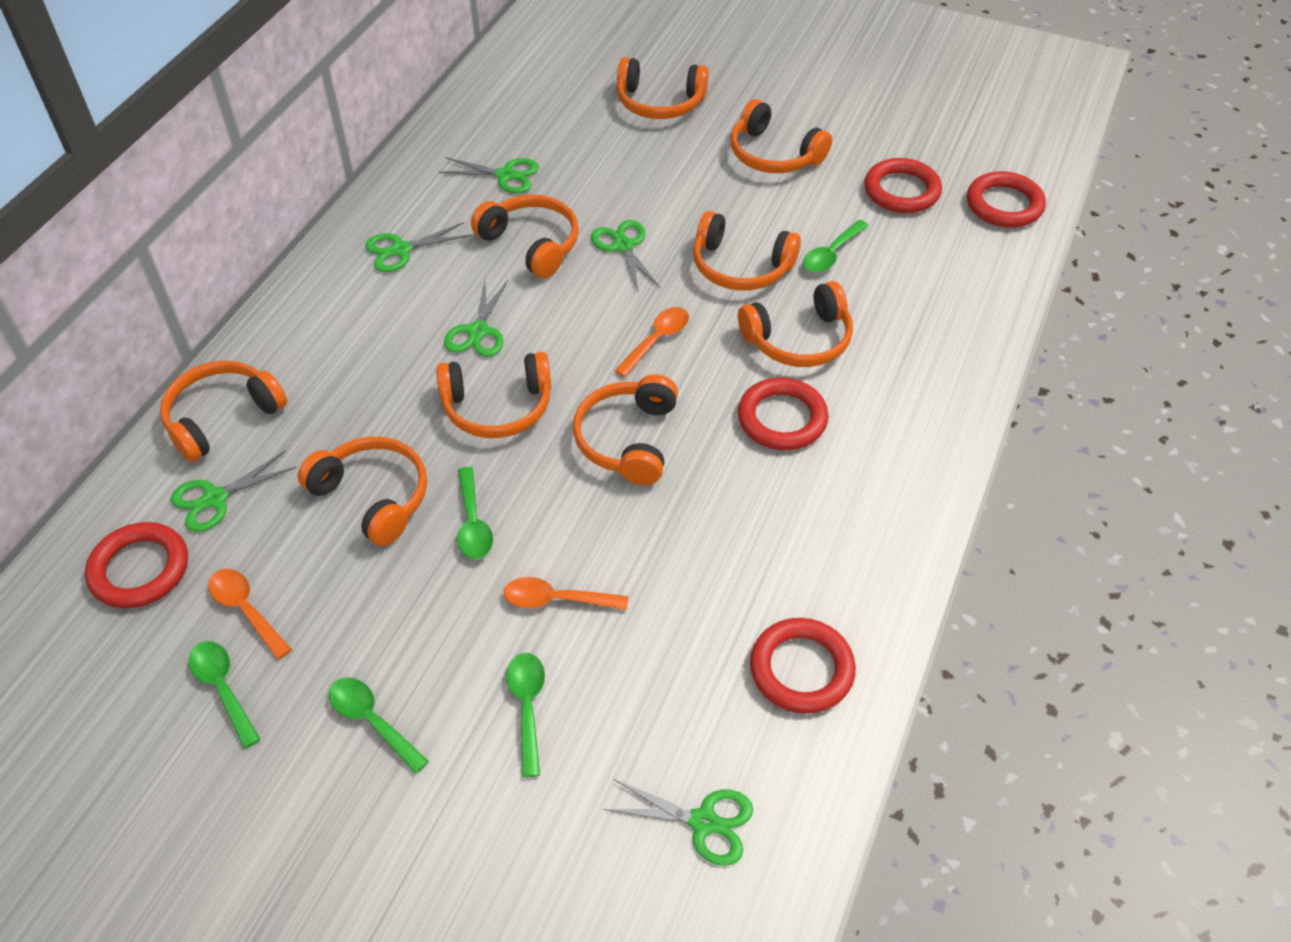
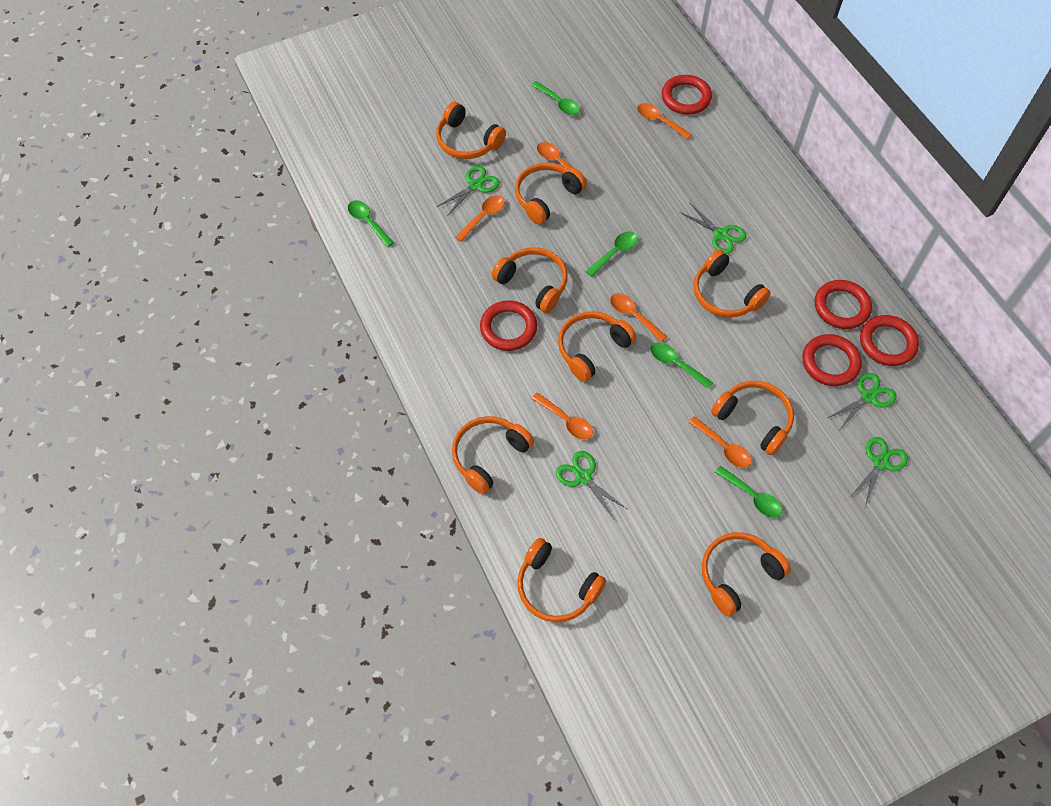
green scissors: 6 -> 5
orange spoon: 3 -> 6

